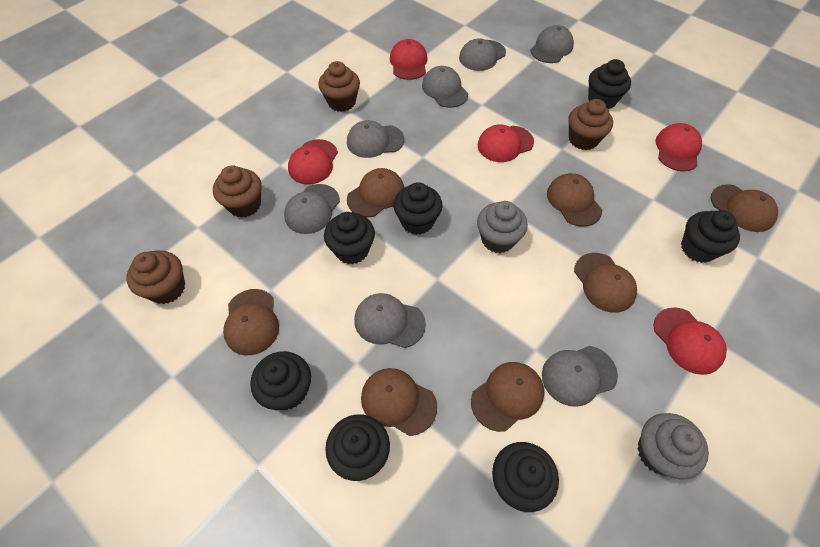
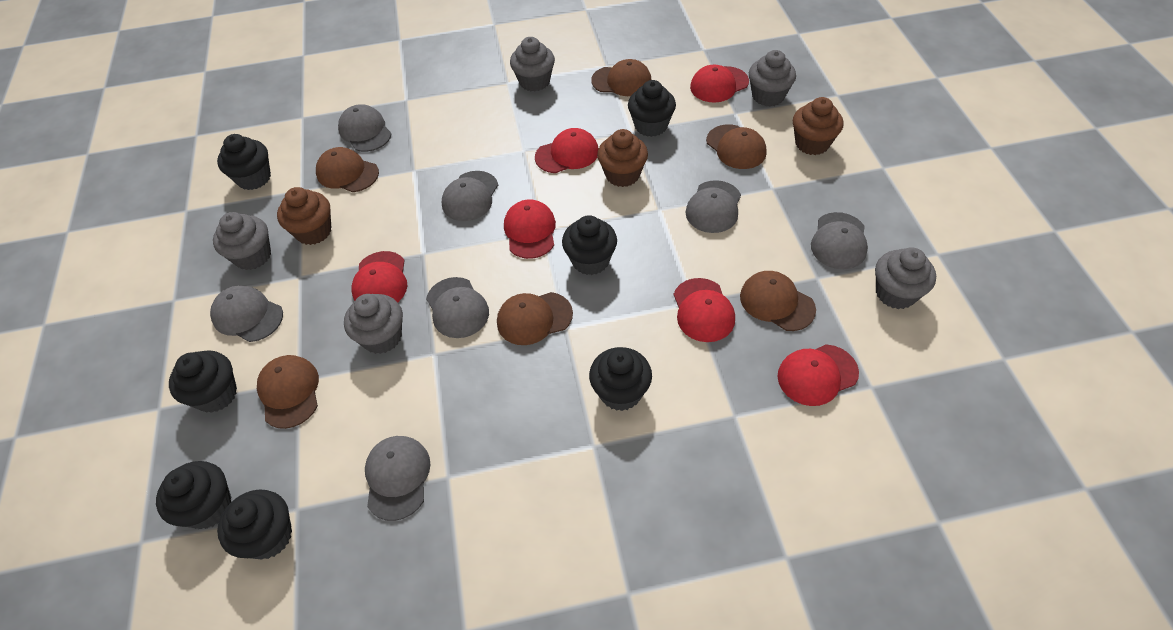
brown cap: 7 -> 6
brown cupcake: 4 -> 3
grey cupcake: 2 -> 5
red cap: 5 -> 6

